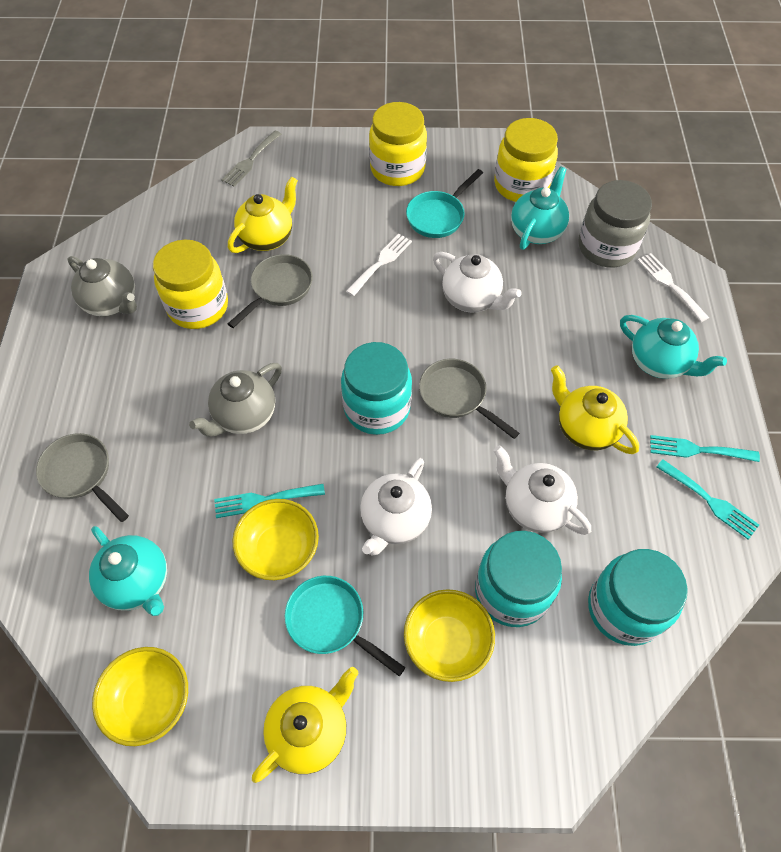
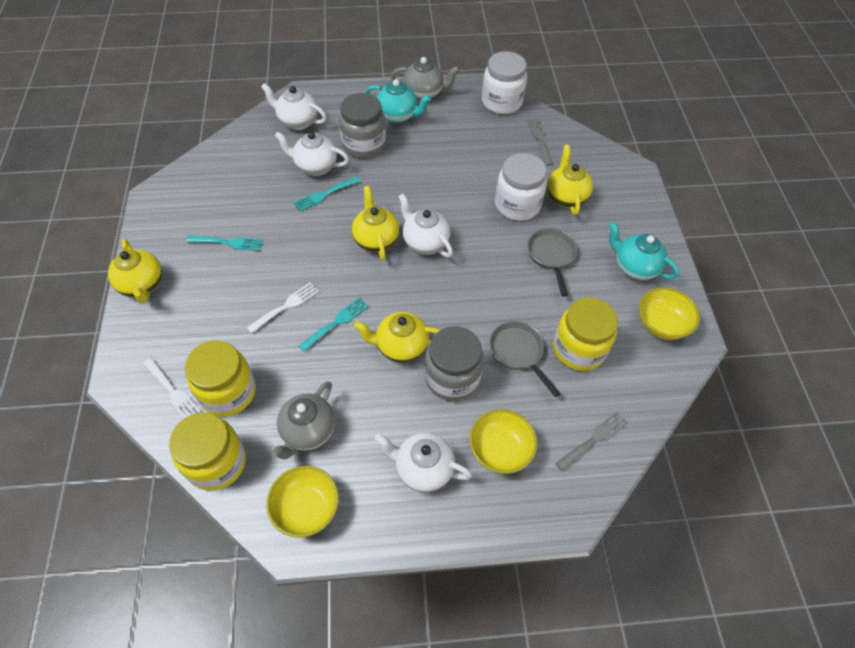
grey fork: 1 -> 2
grey jar: 1 -> 2
grey pan: 3 -> 2
turquoise jar: 3 -> 0
turquoise pan: 2 -> 0
turquoise teapot: 3 -> 2
white jar: 0 -> 2
white teapot: 3 -> 4
yellow teapot: 3 -> 4

